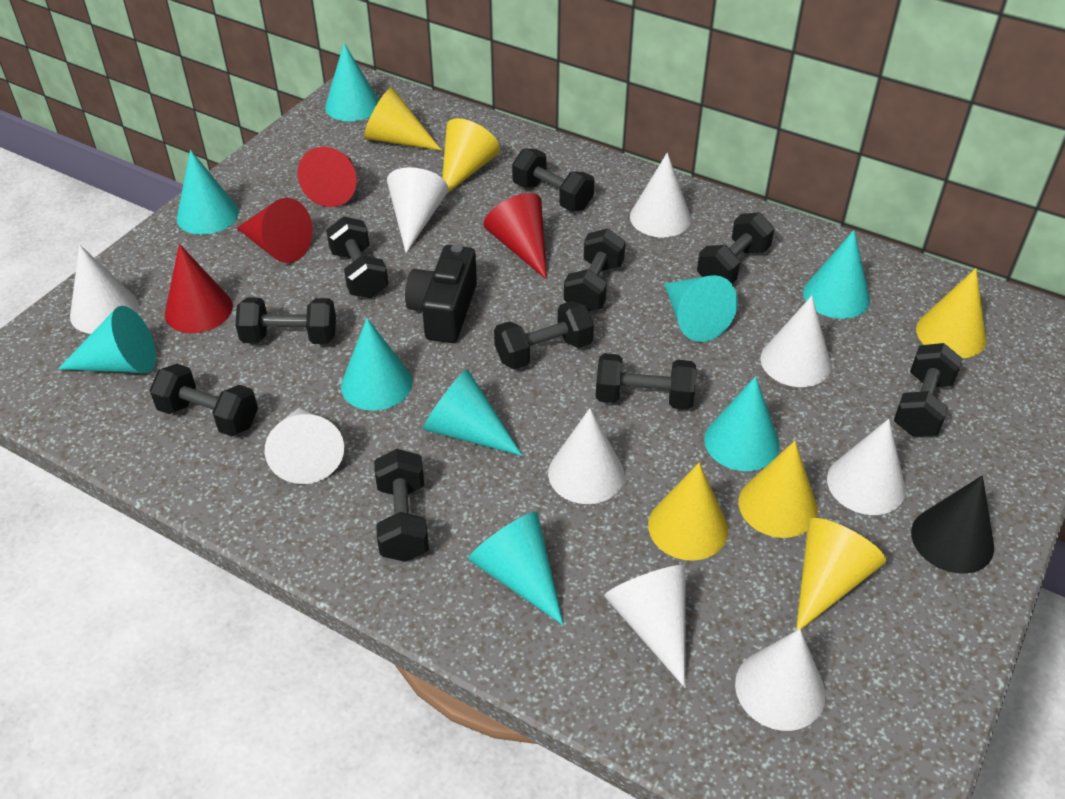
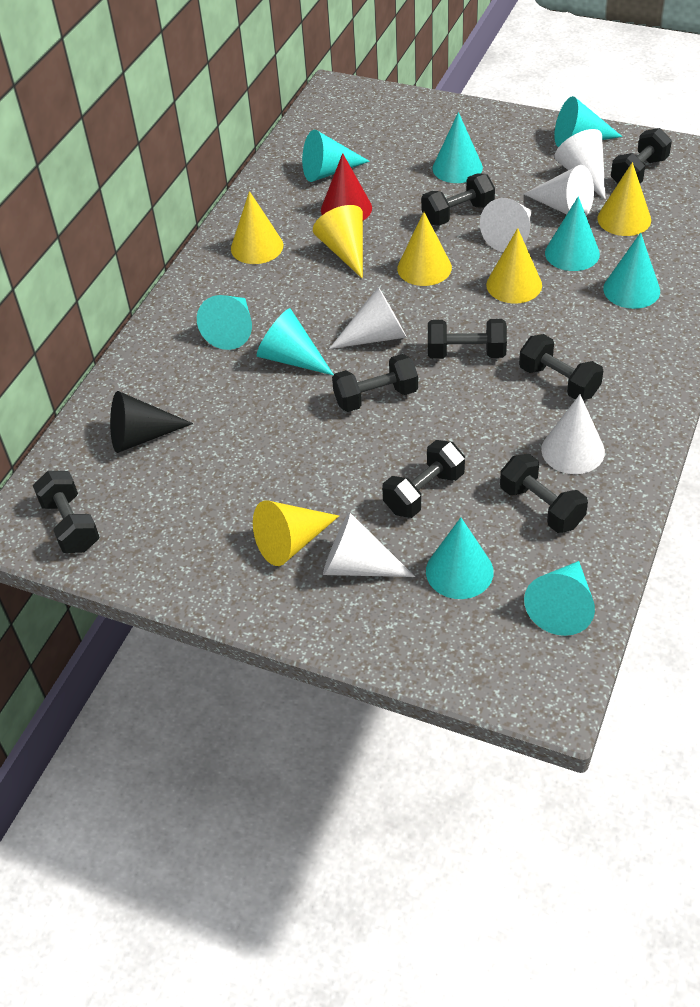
black camera: 1 -> 0
black dumbbell: 10 -> 8
red cone: 4 -> 1
white cone: 9 -> 6

